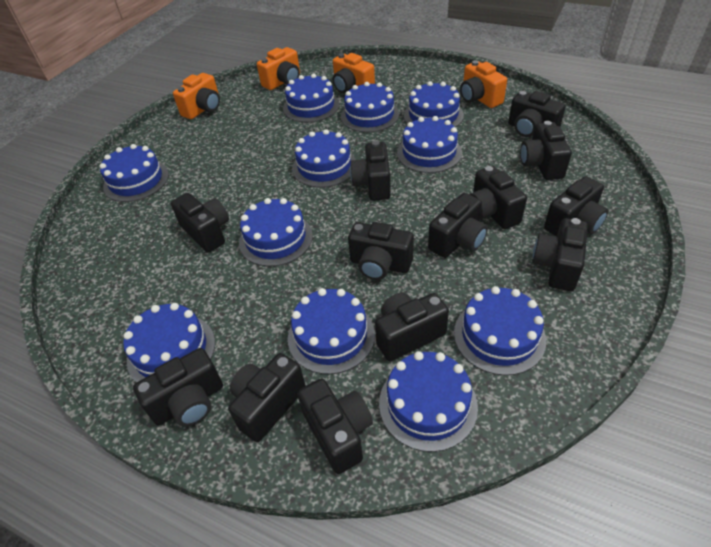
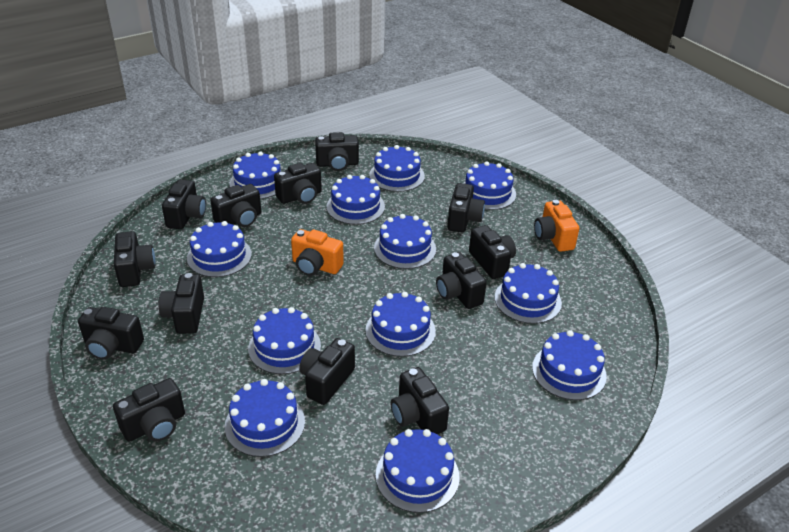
blue cake: 11 -> 12
orange camera: 4 -> 2

